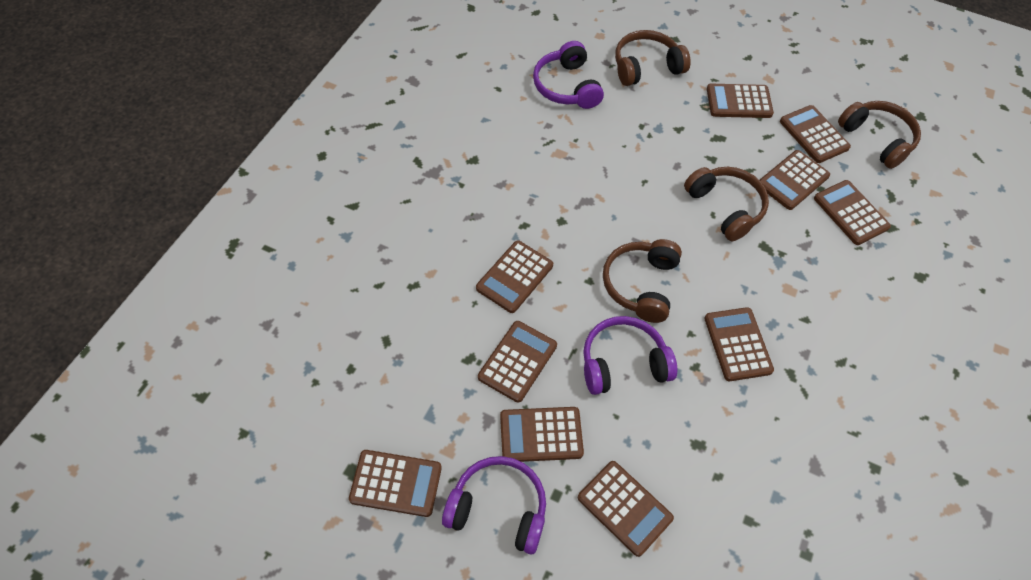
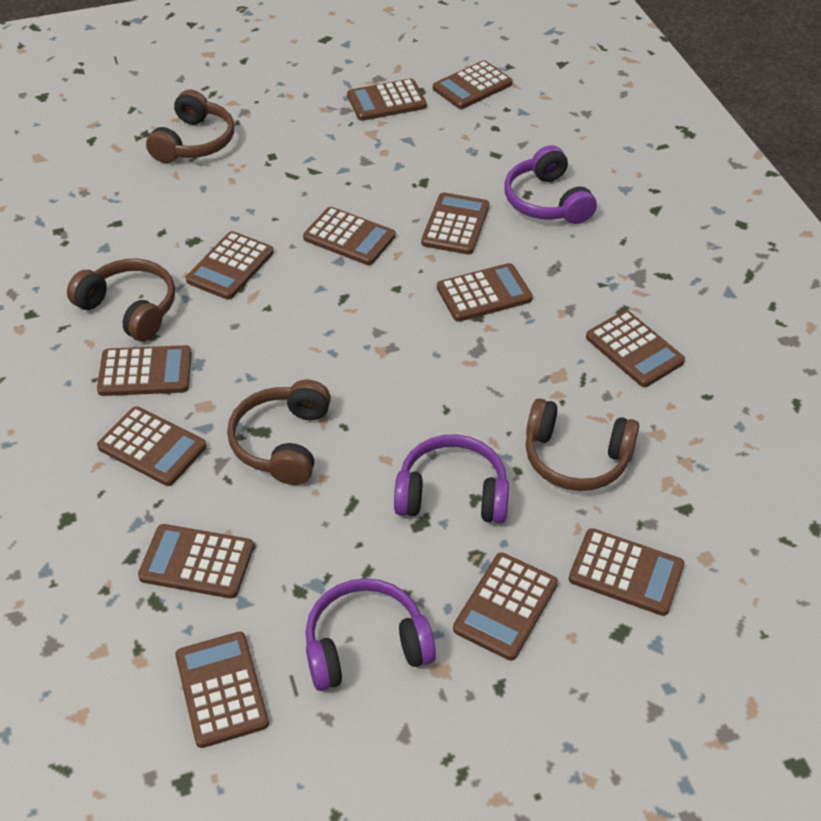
brown calculator: 10 -> 13

